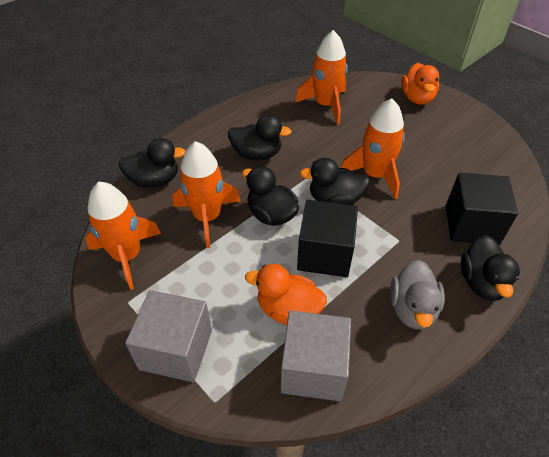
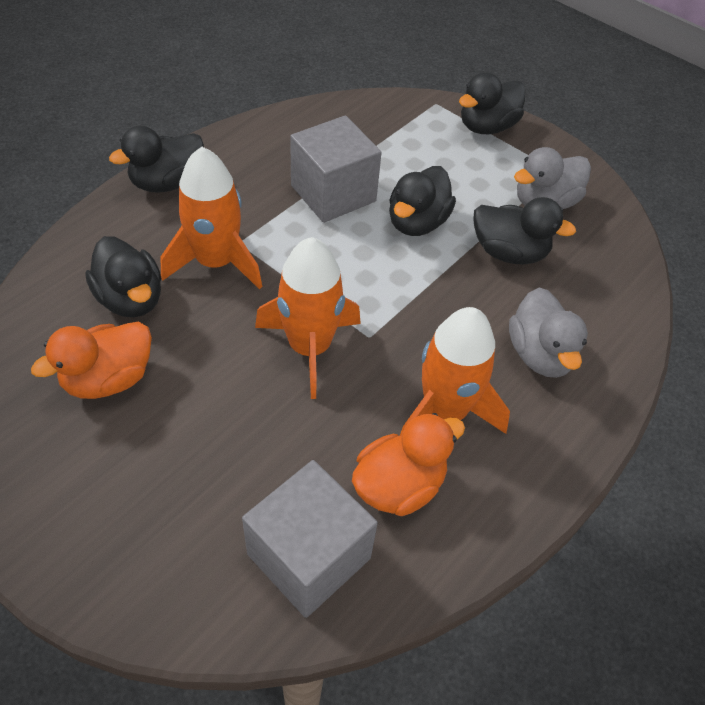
black cube: 2 -> 0
grey duck: 1 -> 2
orange rocket: 4 -> 3

